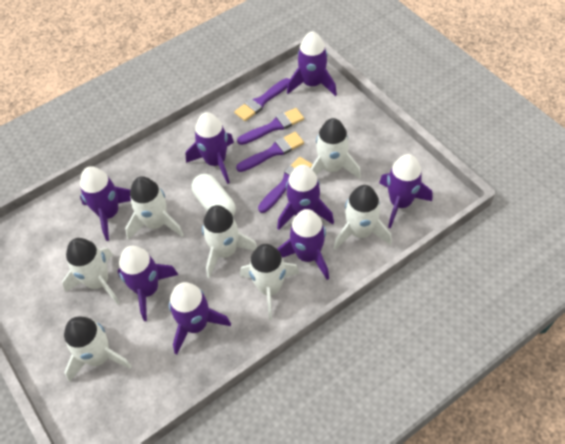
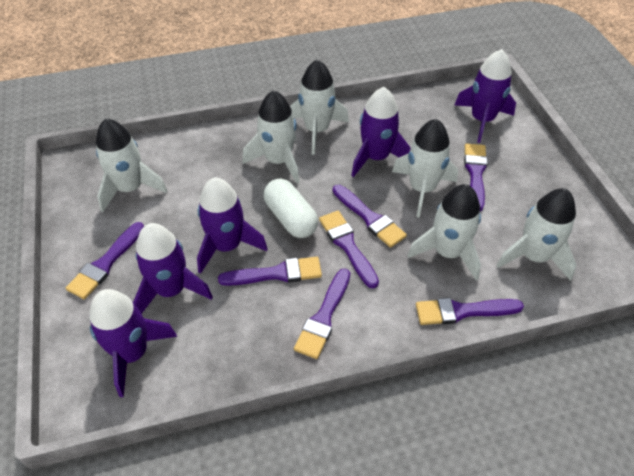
purple brush: 4 -> 7
purple rocket: 8 -> 5
white rocket: 7 -> 6

